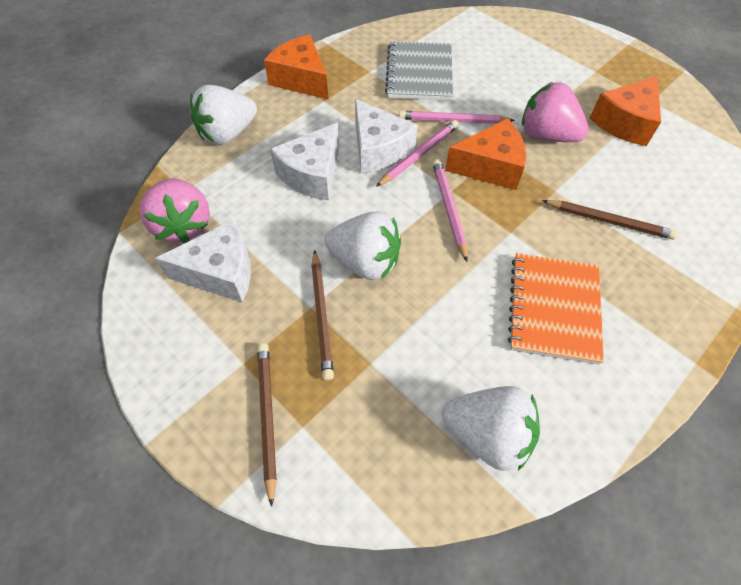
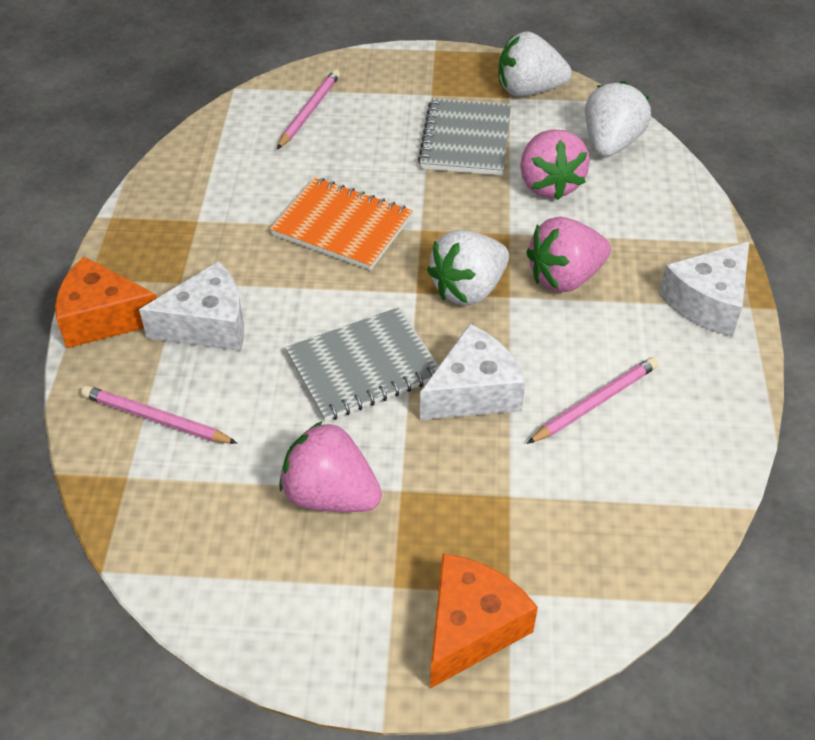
brown pencil: 3 -> 0
grey notebook: 1 -> 2
orange cheese: 3 -> 2
pink strawberry: 2 -> 3

